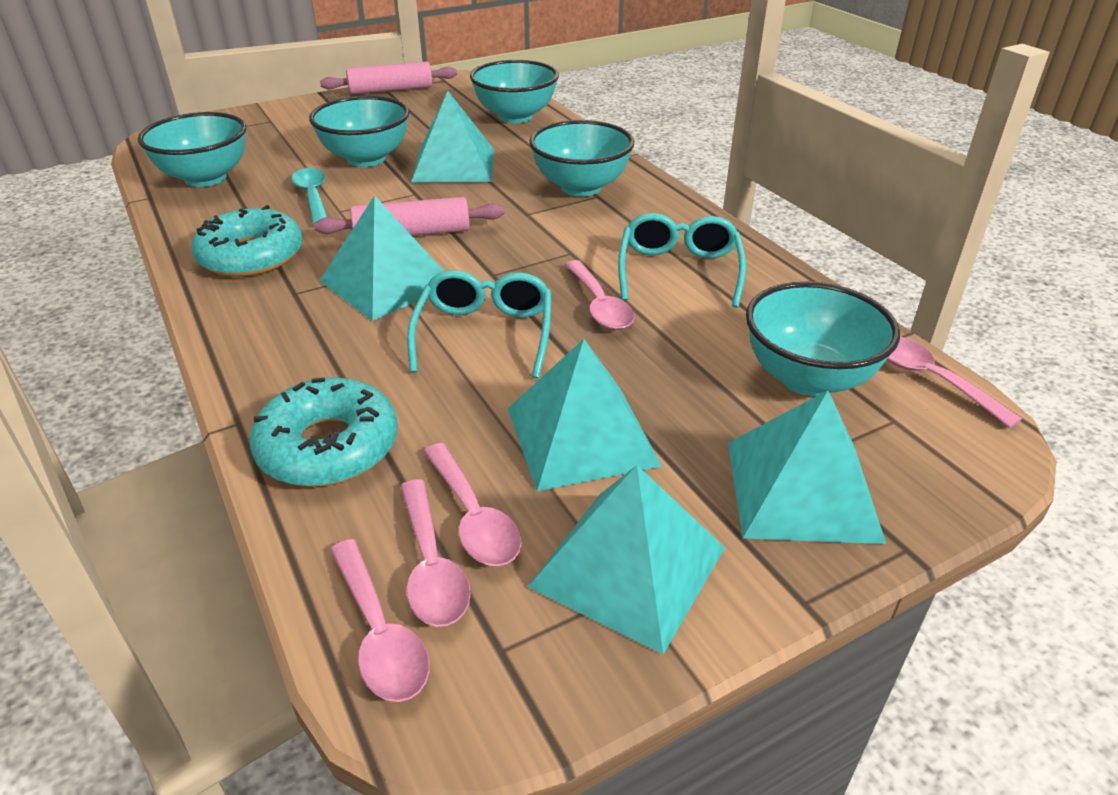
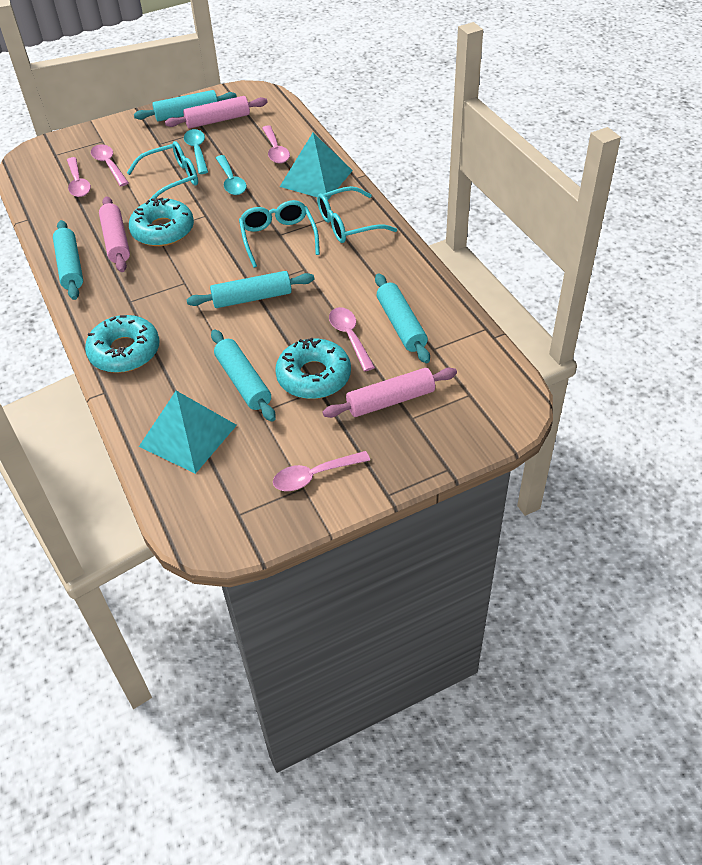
pink rolling pin: 2 -> 3
turquoise bowl: 5 -> 0
turquoise donut: 2 -> 3
turquoise glasses: 2 -> 3
turquoise pyramid: 5 -> 2
turquoise rolling pin: 0 -> 5
turquoise spoon: 1 -> 2

